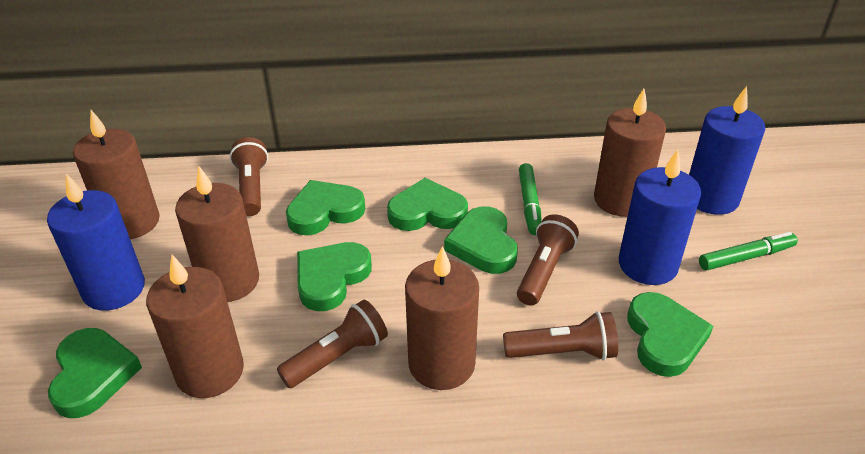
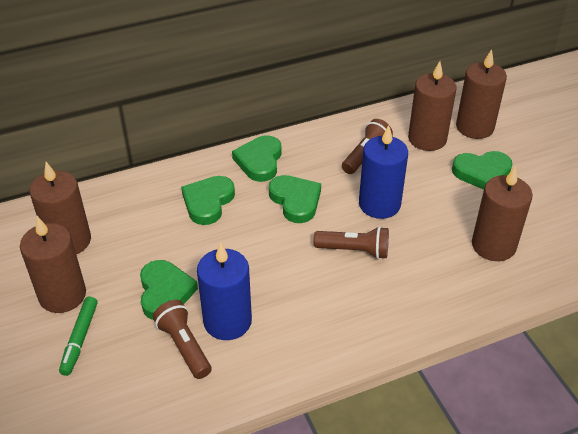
blue candle: 3 -> 2
brown flashlight: 4 -> 3
green heart: 6 -> 5
green marker: 2 -> 1

